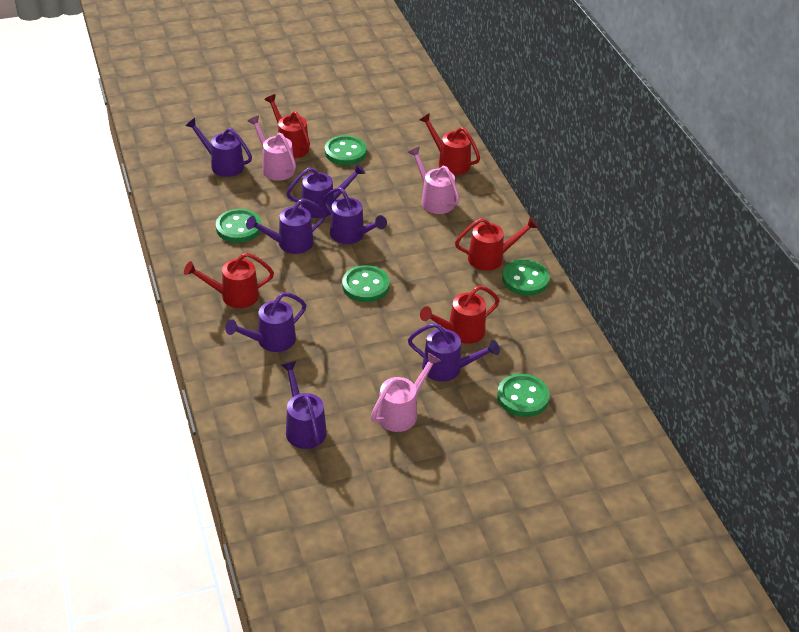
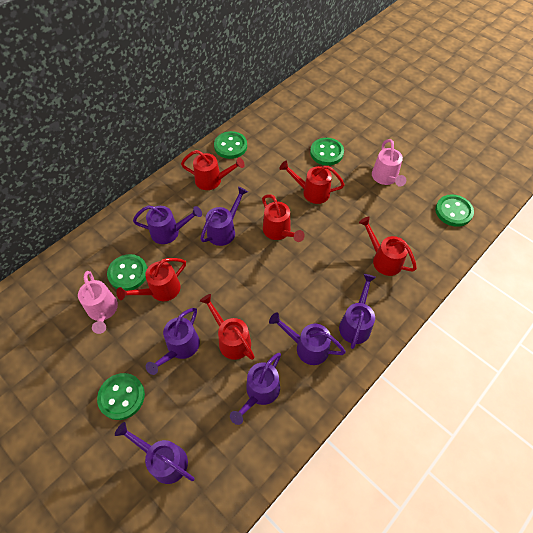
pink watering can: 3 -> 2
red watering can: 5 -> 6

